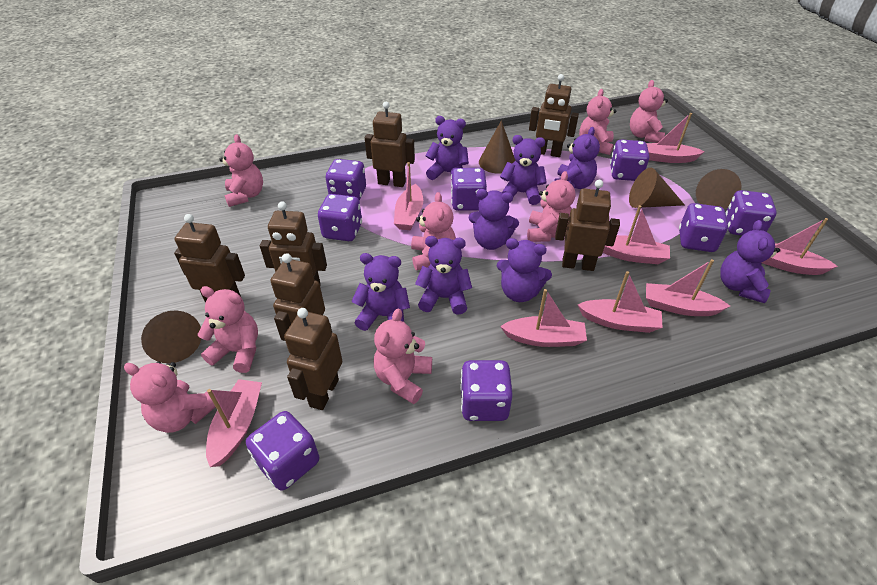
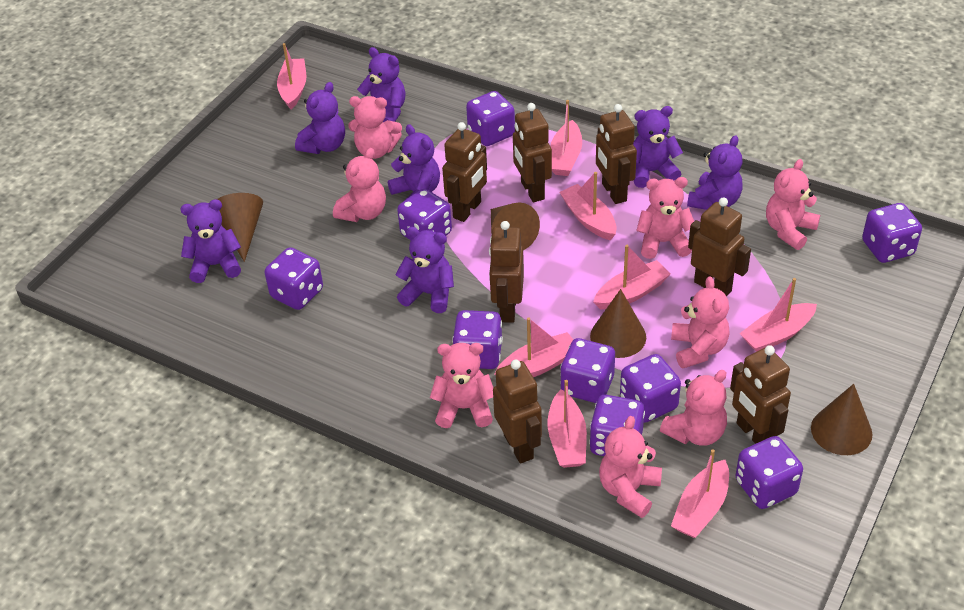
purple dice: 8 -> 9
purple teddy bear: 8 -> 7

